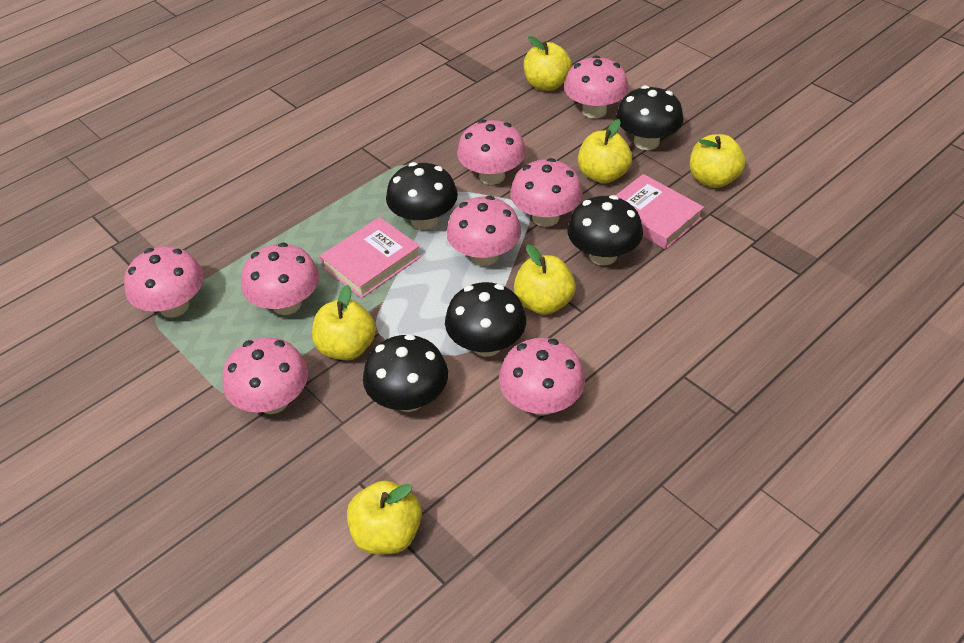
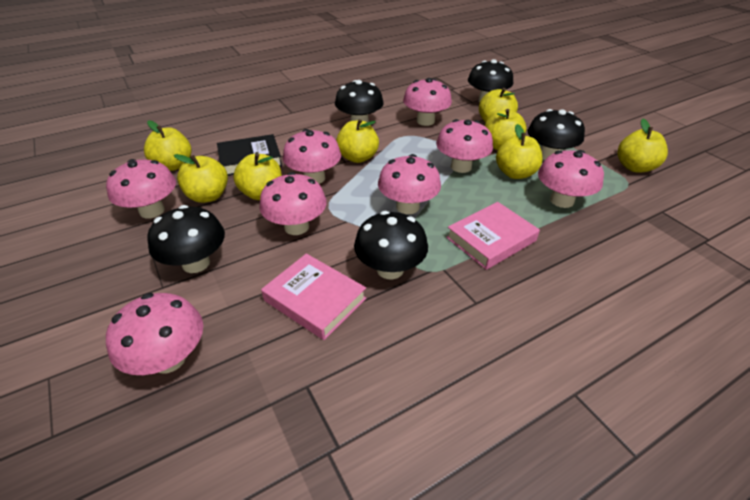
black book: 0 -> 1
yellow apple: 6 -> 8

